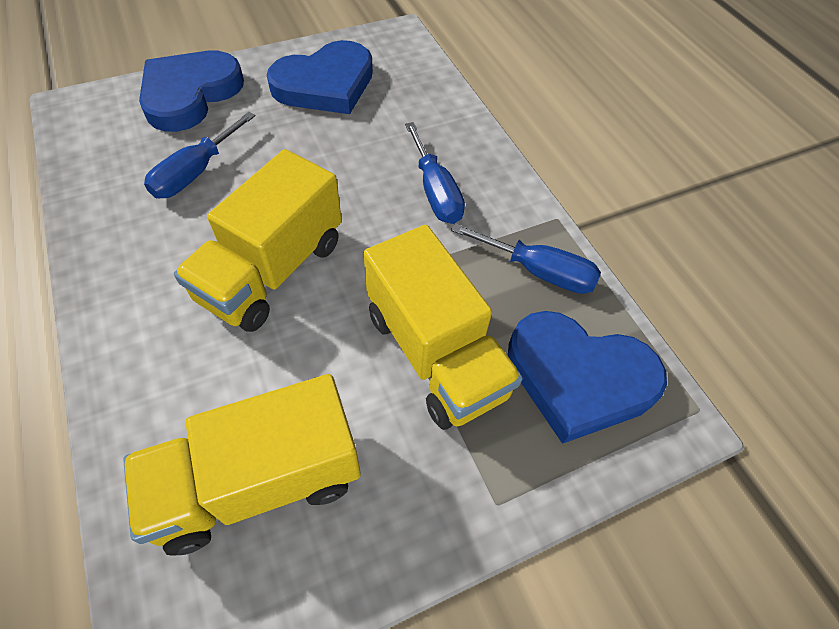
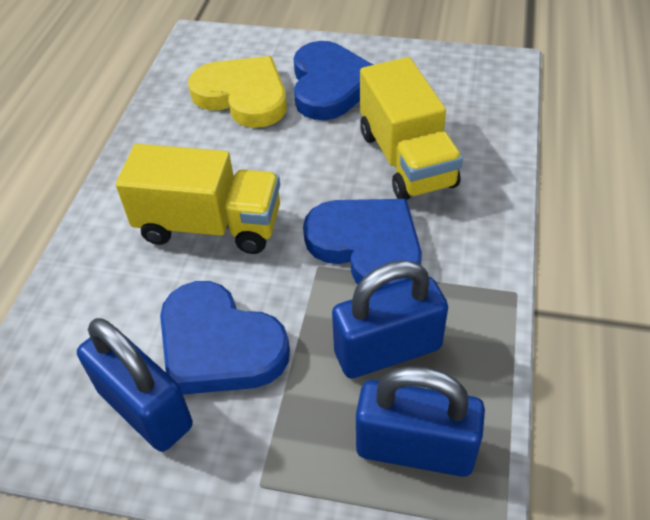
blue padlock: 0 -> 3
blue screwdriver: 3 -> 0
yellow heart: 0 -> 1
yellow truck: 3 -> 2

